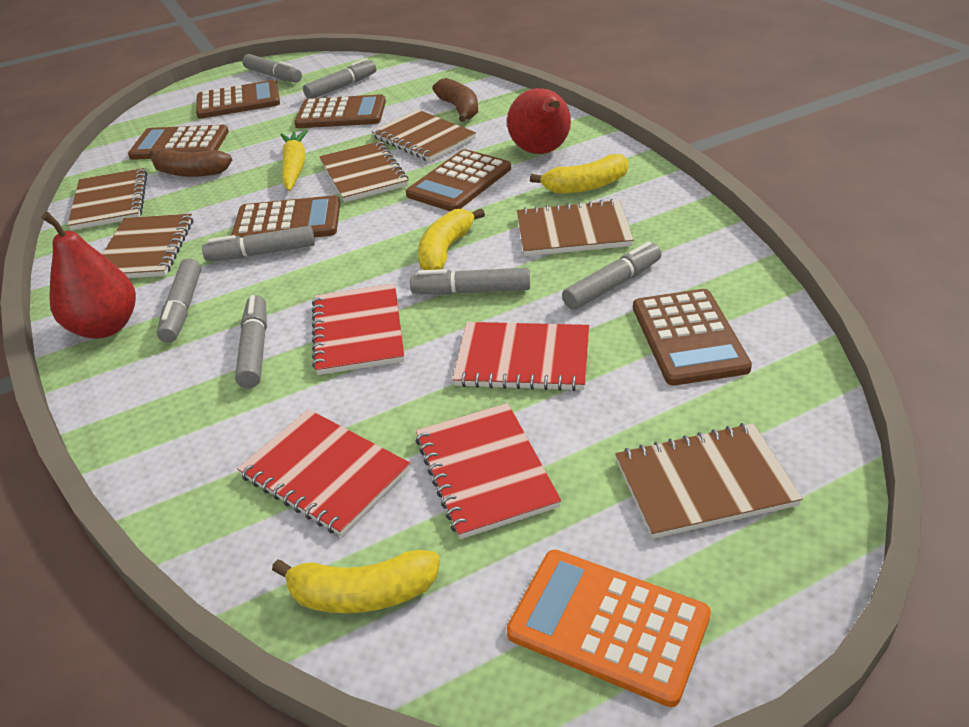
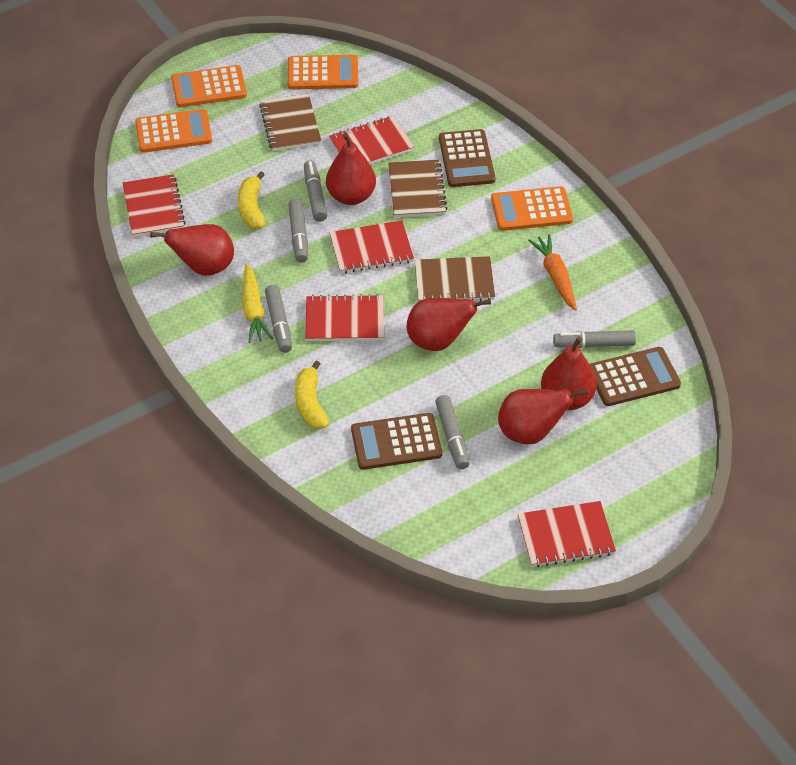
brown banana: 2 -> 0
brown calculator: 6 -> 3
brown notebook: 6 -> 3
grey marker: 7 -> 5
orange calculator: 1 -> 4
orange carrot: 0 -> 1
red notebook: 4 -> 5
red pear: 2 -> 5
yellow banana: 3 -> 2

